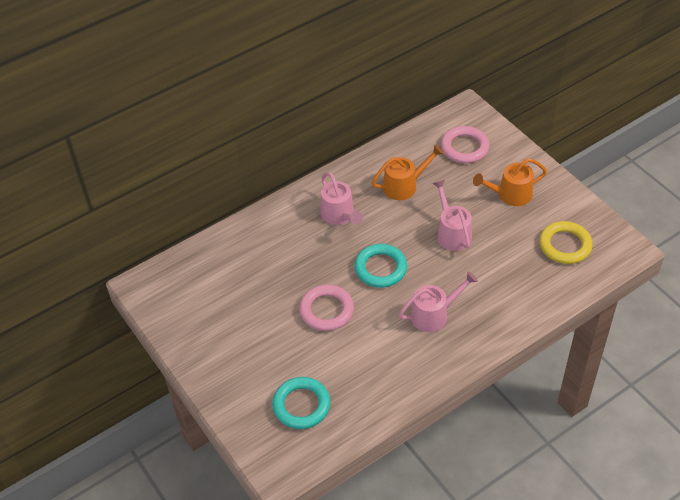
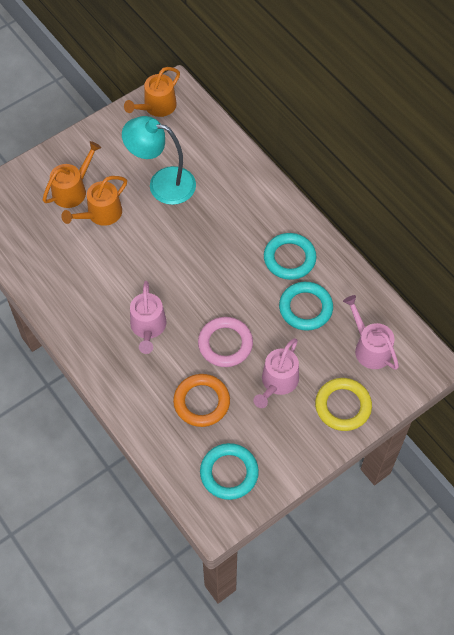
orange ring: 0 -> 1
orange watering can: 2 -> 3
pink ring: 2 -> 1
turquoise lamp: 0 -> 1
turquoise ring: 2 -> 3

